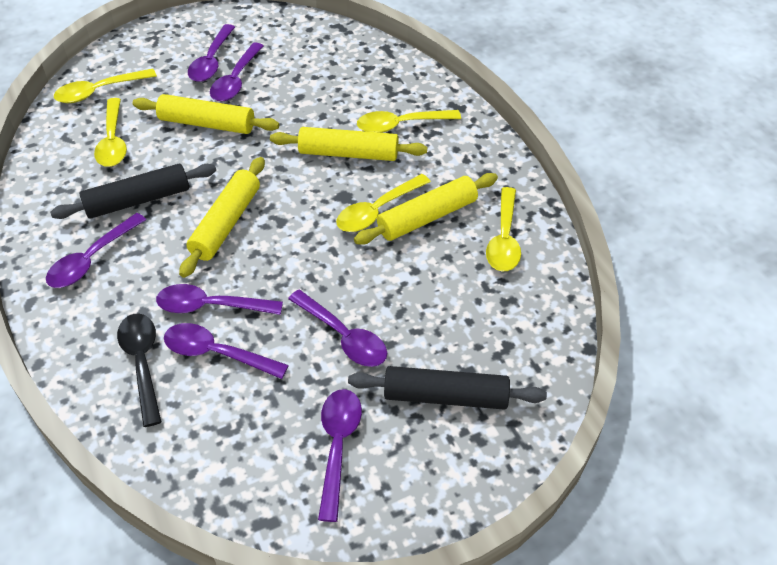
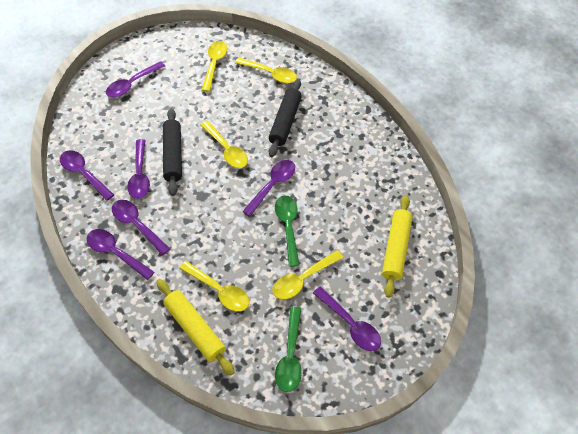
black spoon: 1 -> 0
green spoon: 0 -> 2
yellow rolling pin: 4 -> 2

